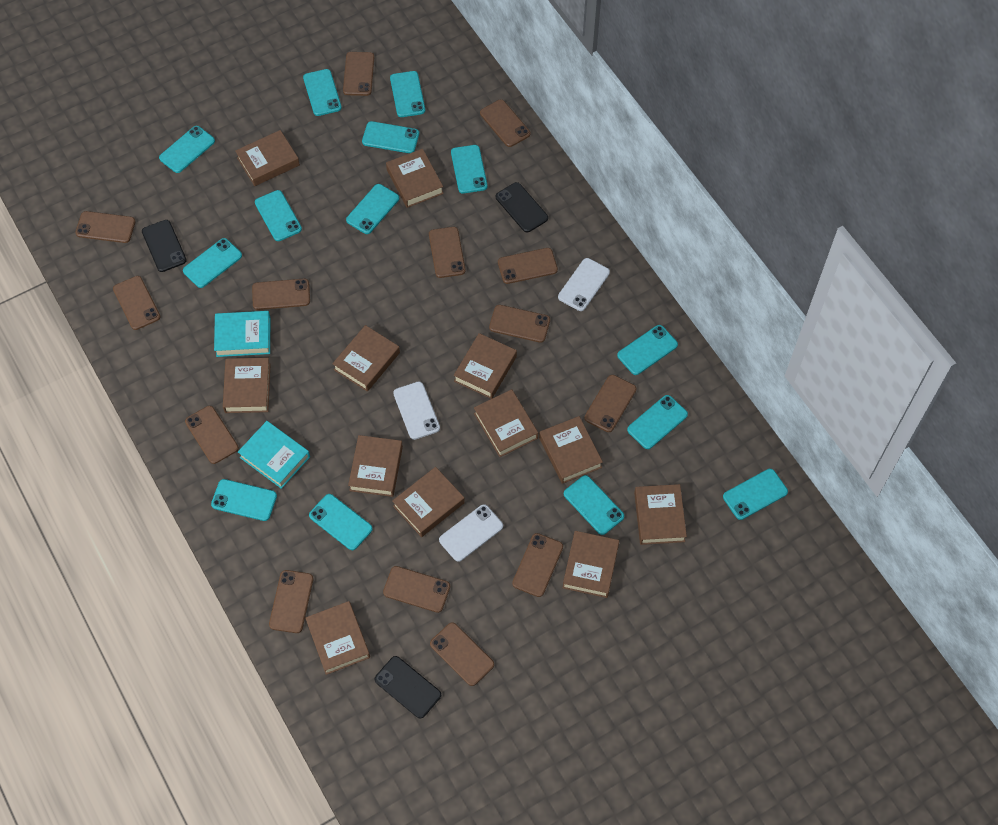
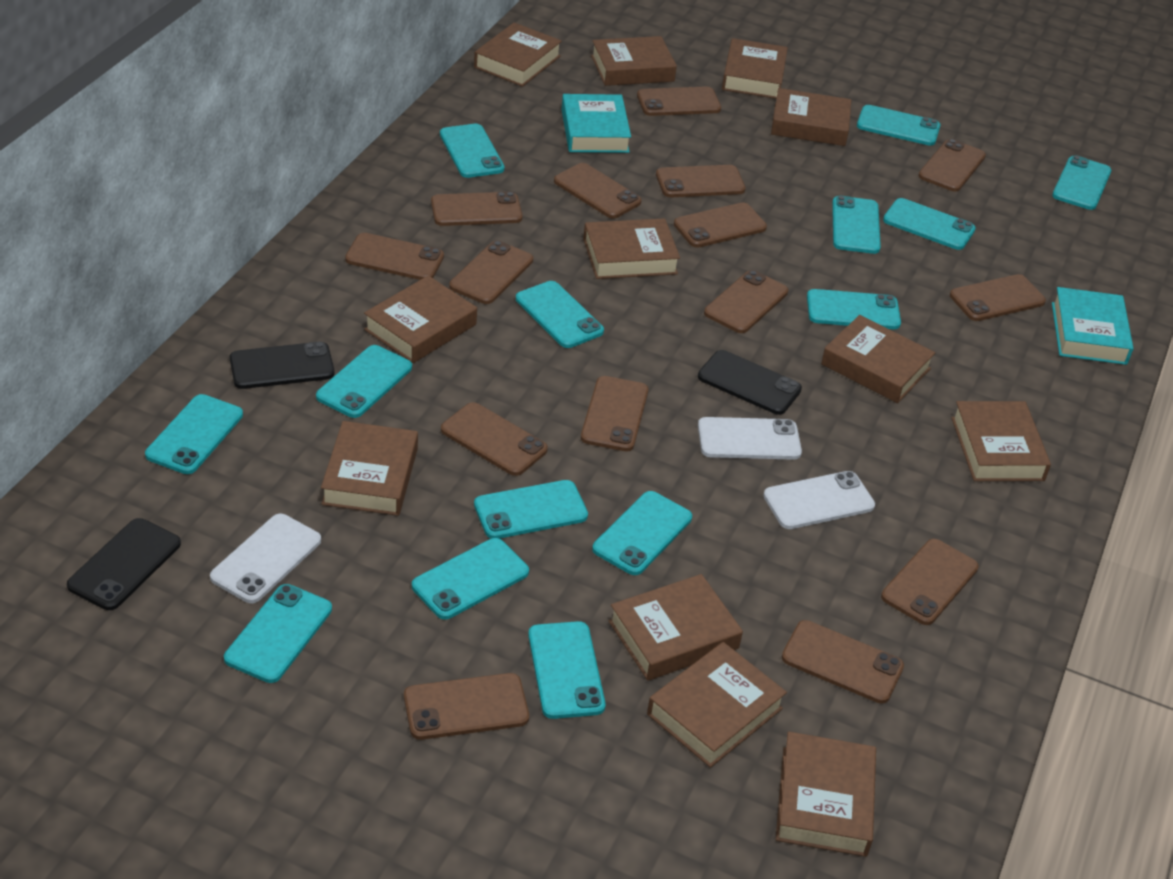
brown phone: 14 -> 15

